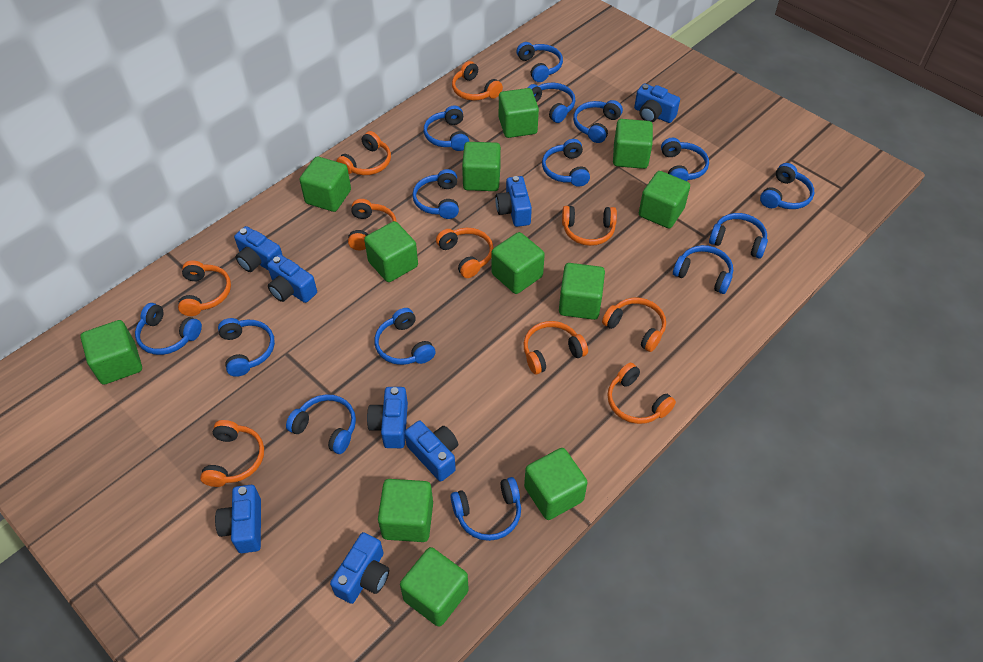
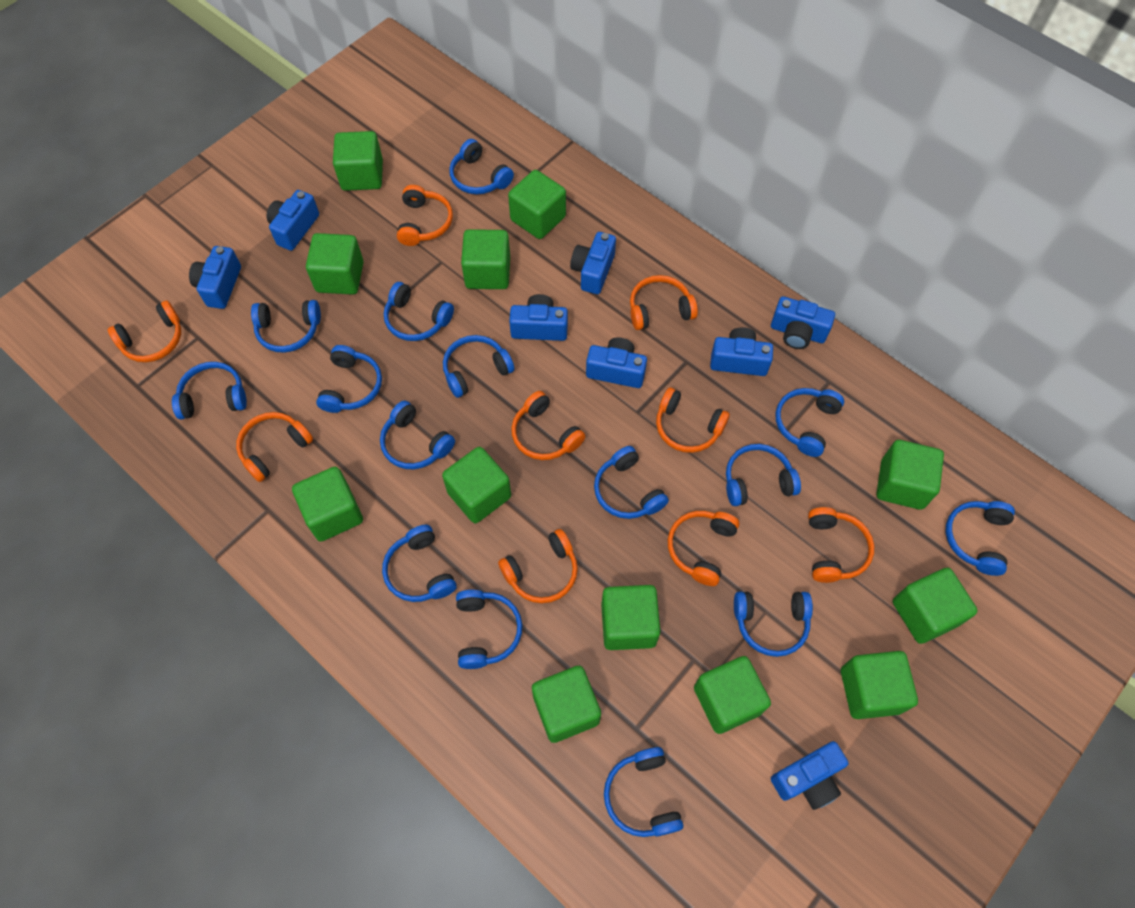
orange headphones: 10 -> 9

